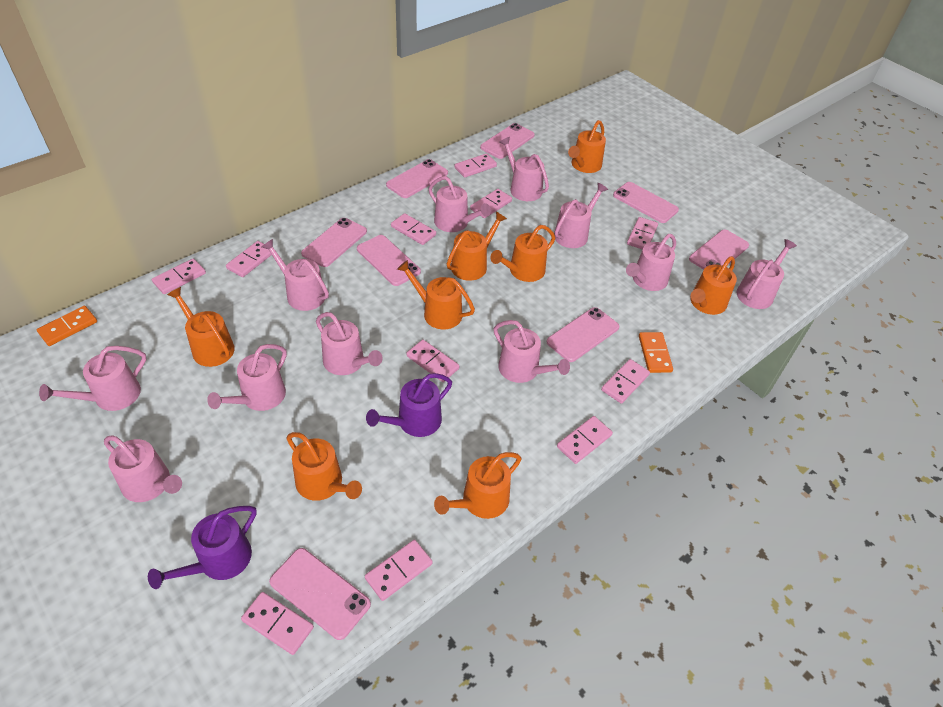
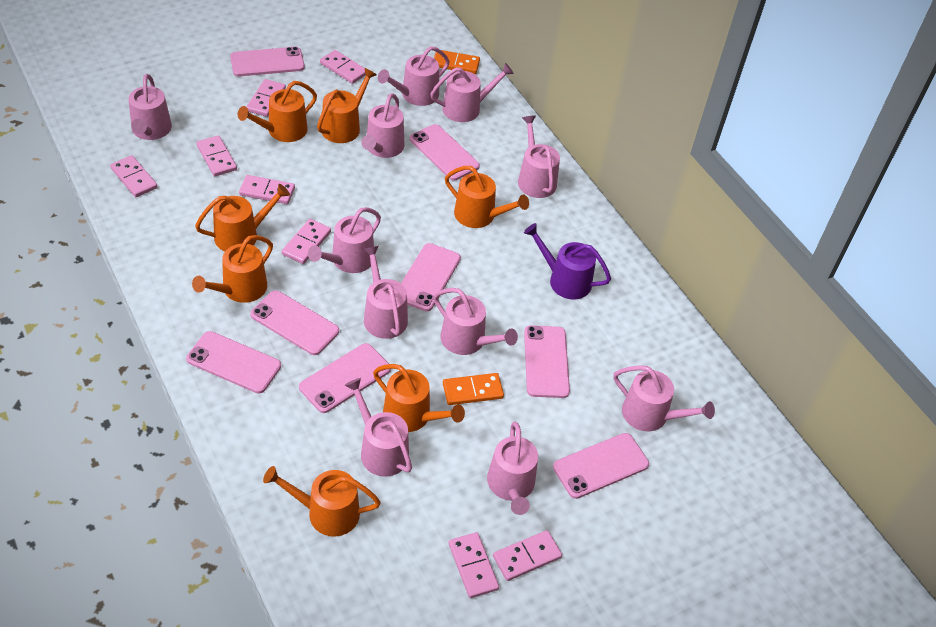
orange watering can: 8 -> 7
pink domino: 11 -> 8
purple watering can: 2 -> 1

